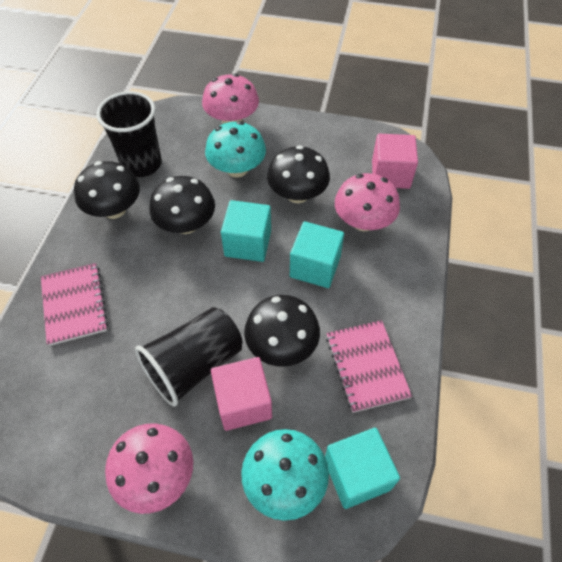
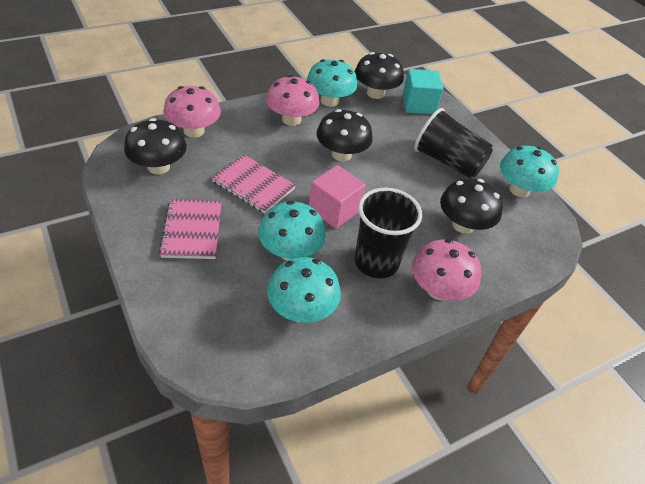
pink cube: 2 -> 1
turquoise cube: 3 -> 1
turquoise mushroom: 2 -> 4

